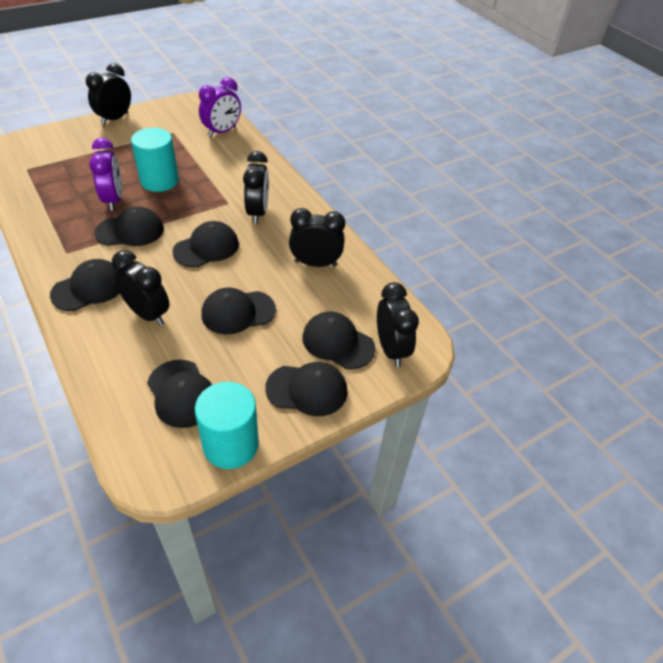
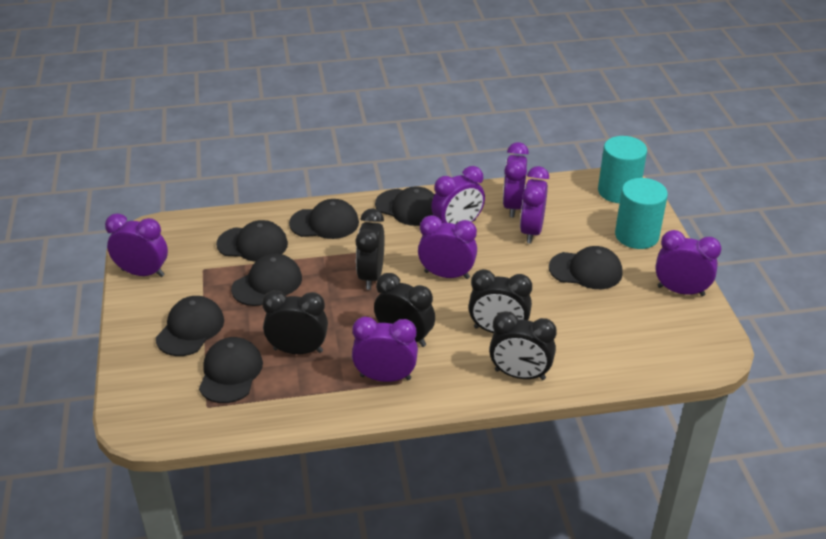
purple clock: 2 -> 7

